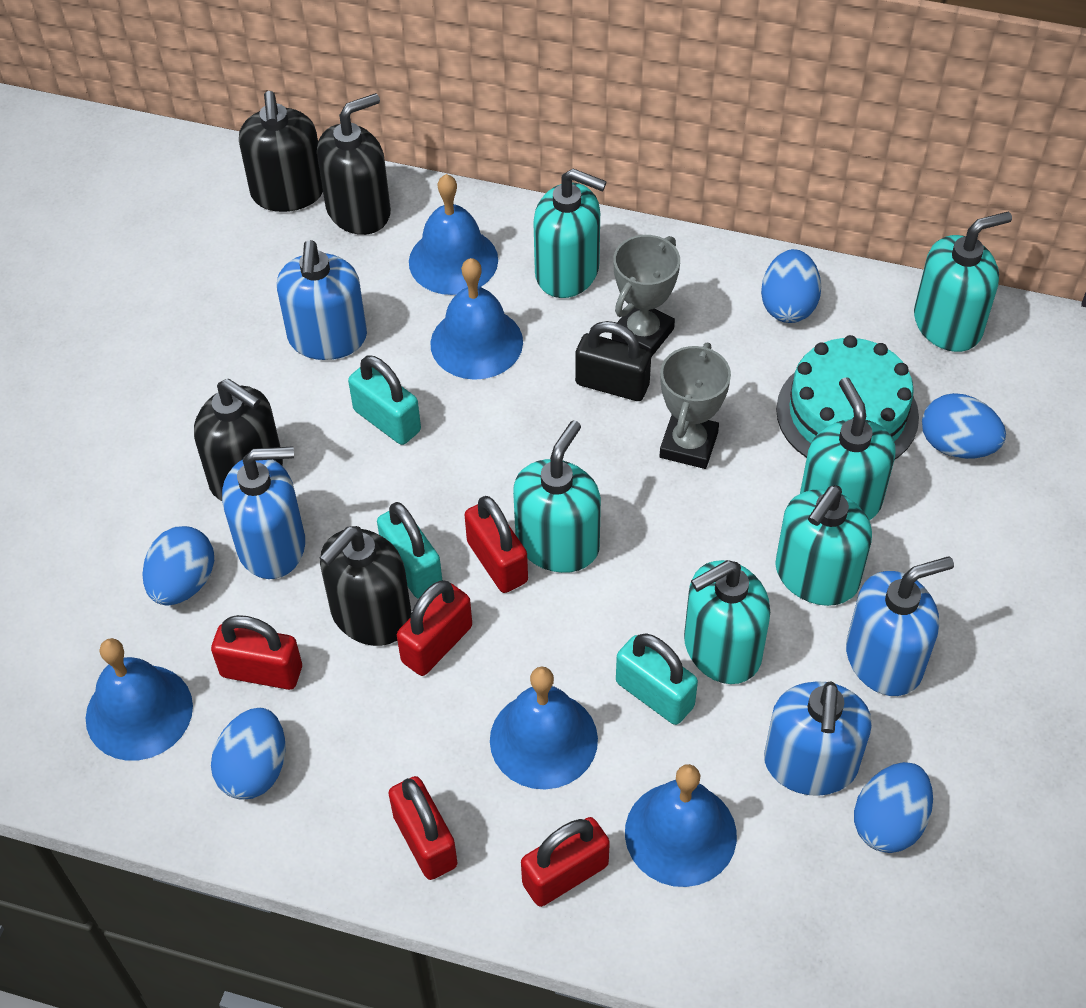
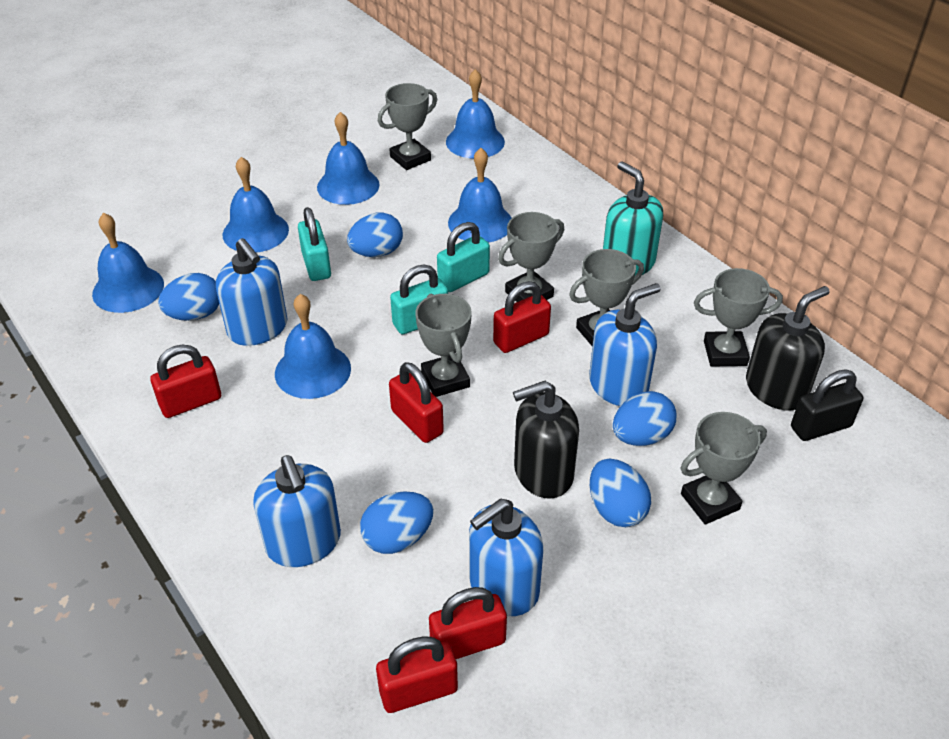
black soap dispenser: 4 -> 2
blue bell: 5 -> 6
grey trophy: 2 -> 6
turquoise cake: 1 -> 0
turquoise soap dispenser: 6 -> 1

